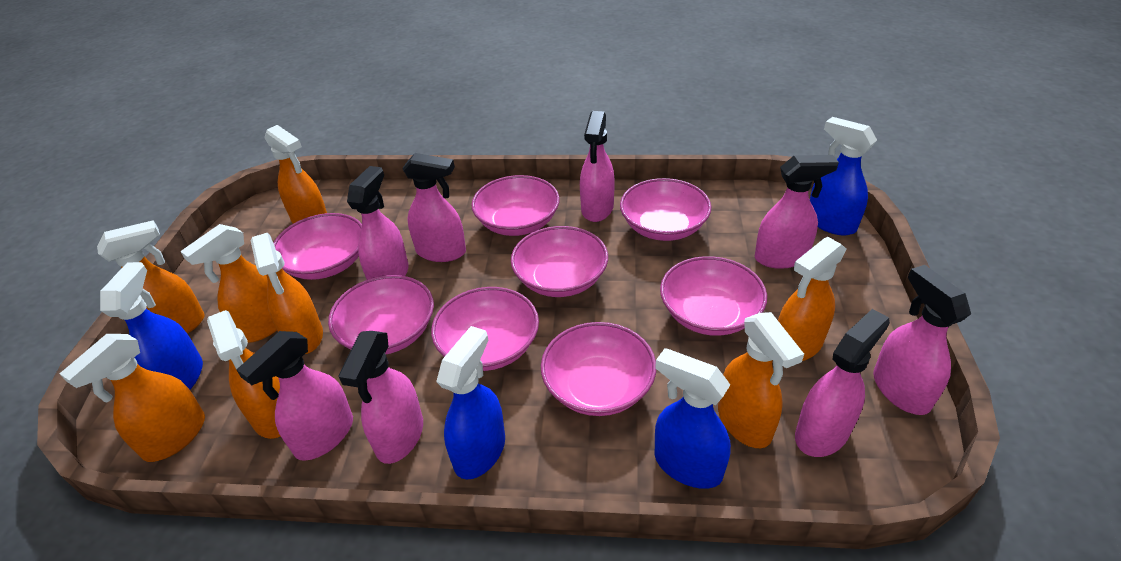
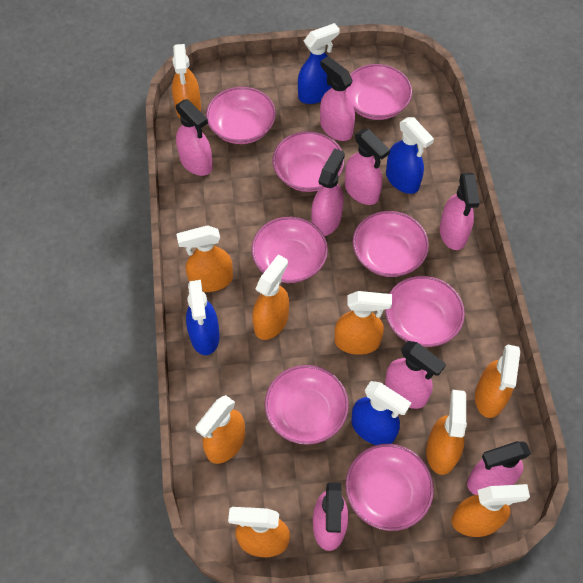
orange spray bottle: 8 -> 9

